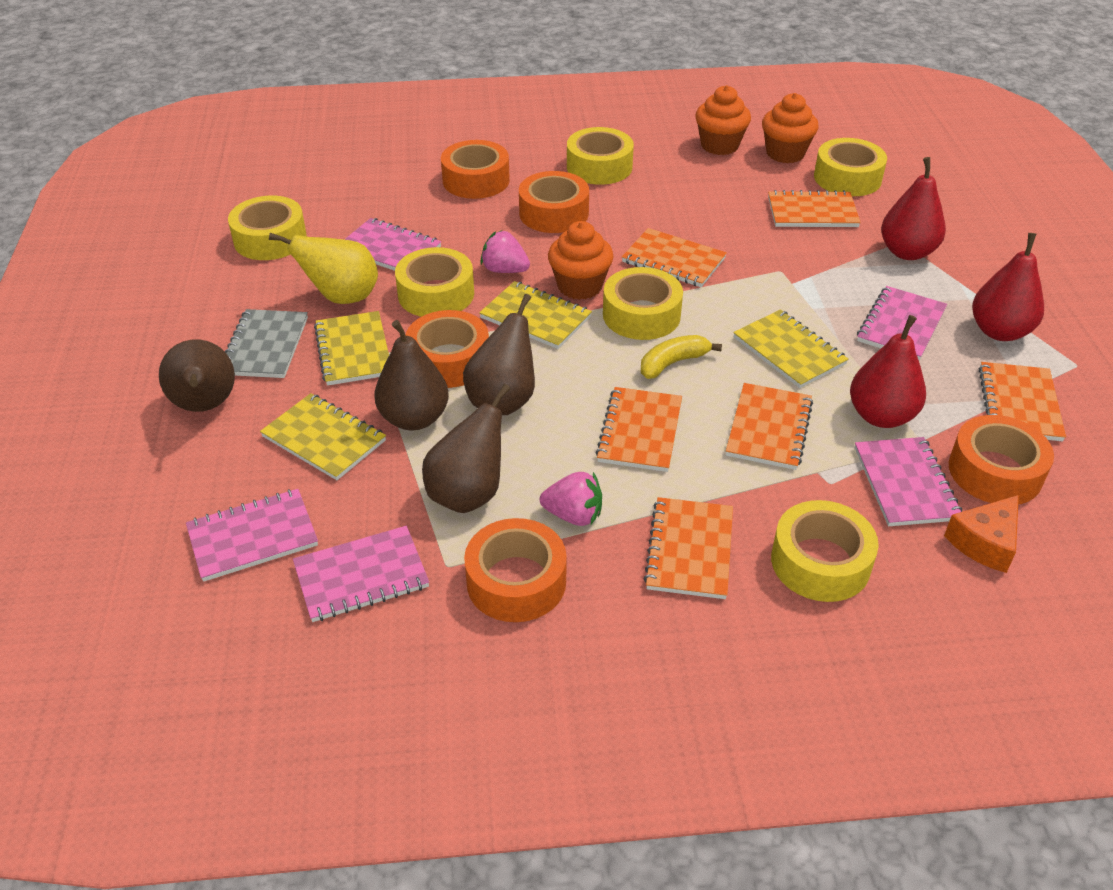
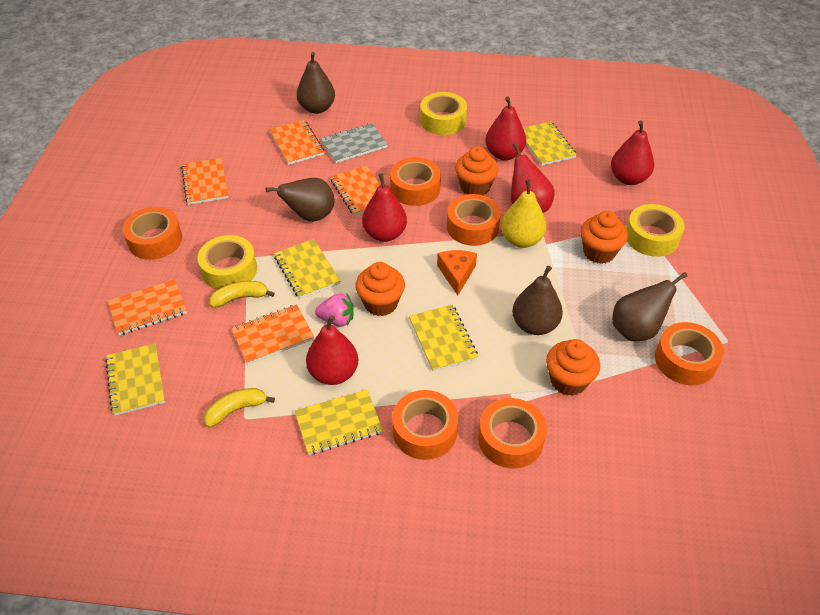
orange cupcake: 3 -> 4
orange notebook: 6 -> 5
orange tape: 5 -> 6
pink notebook: 5 -> 0
pink strawberry: 2 -> 1
red pear: 3 -> 5
yellow banana: 1 -> 2
yellow notebook: 4 -> 5
yellow tape: 6 -> 3

